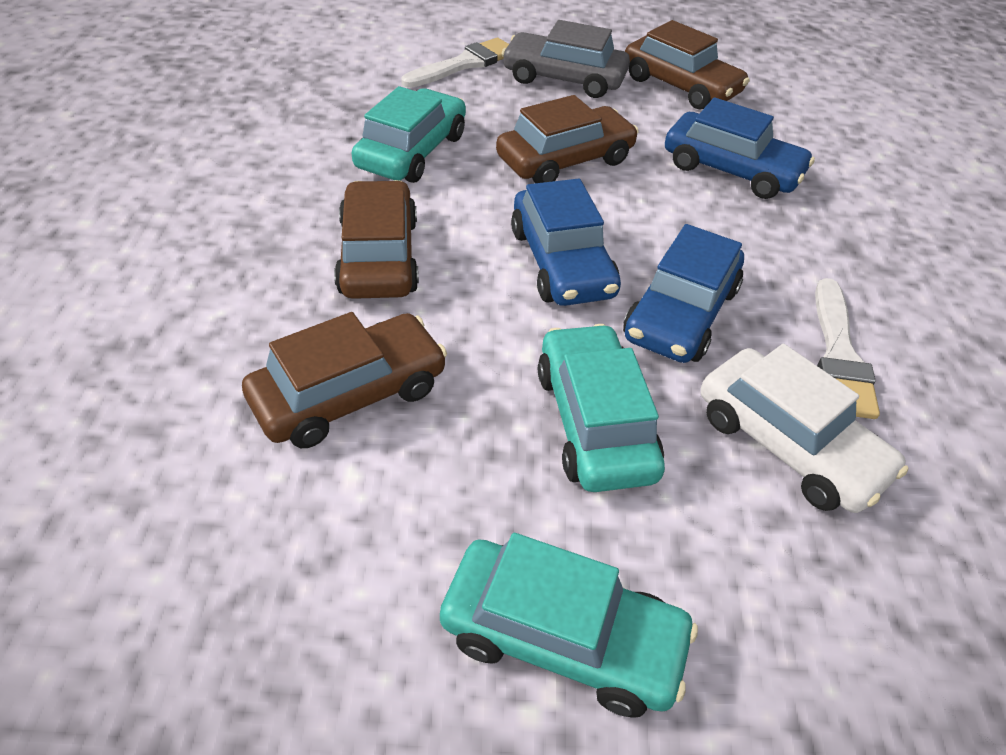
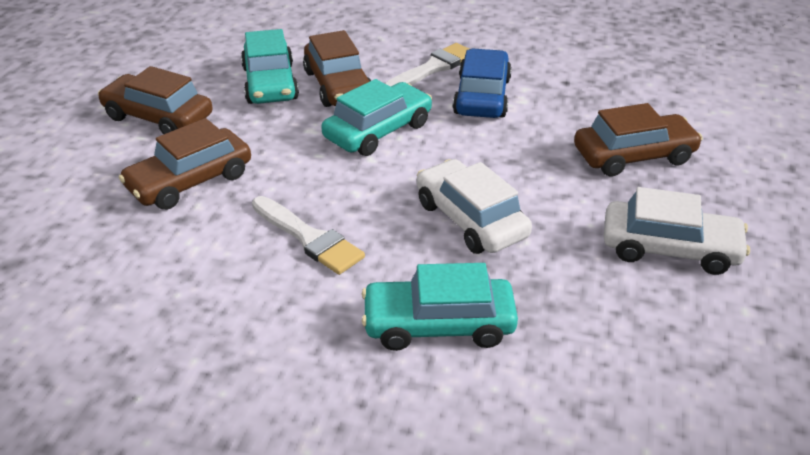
blue car: 3 -> 1
grey car: 1 -> 0
white car: 1 -> 2

